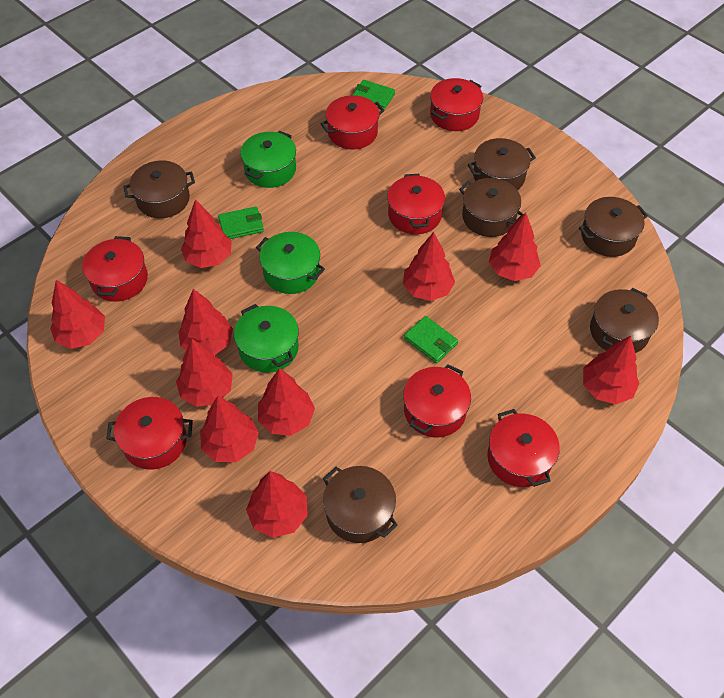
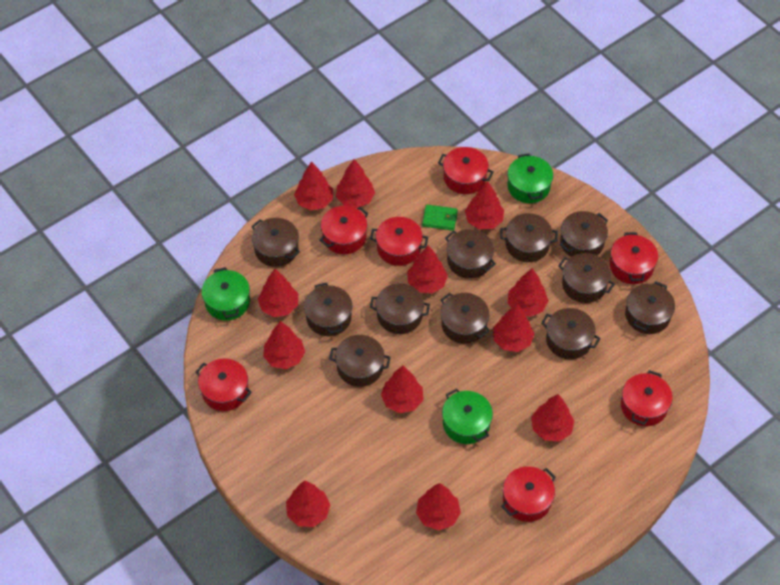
brown pot: 6 -> 11
green wallet: 3 -> 1
red tree: 10 -> 12

